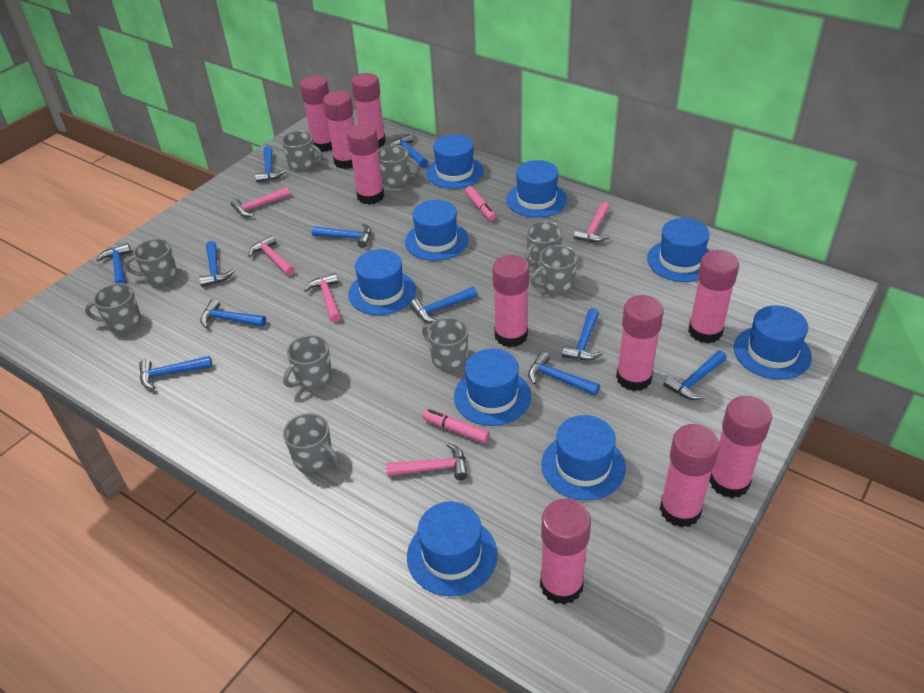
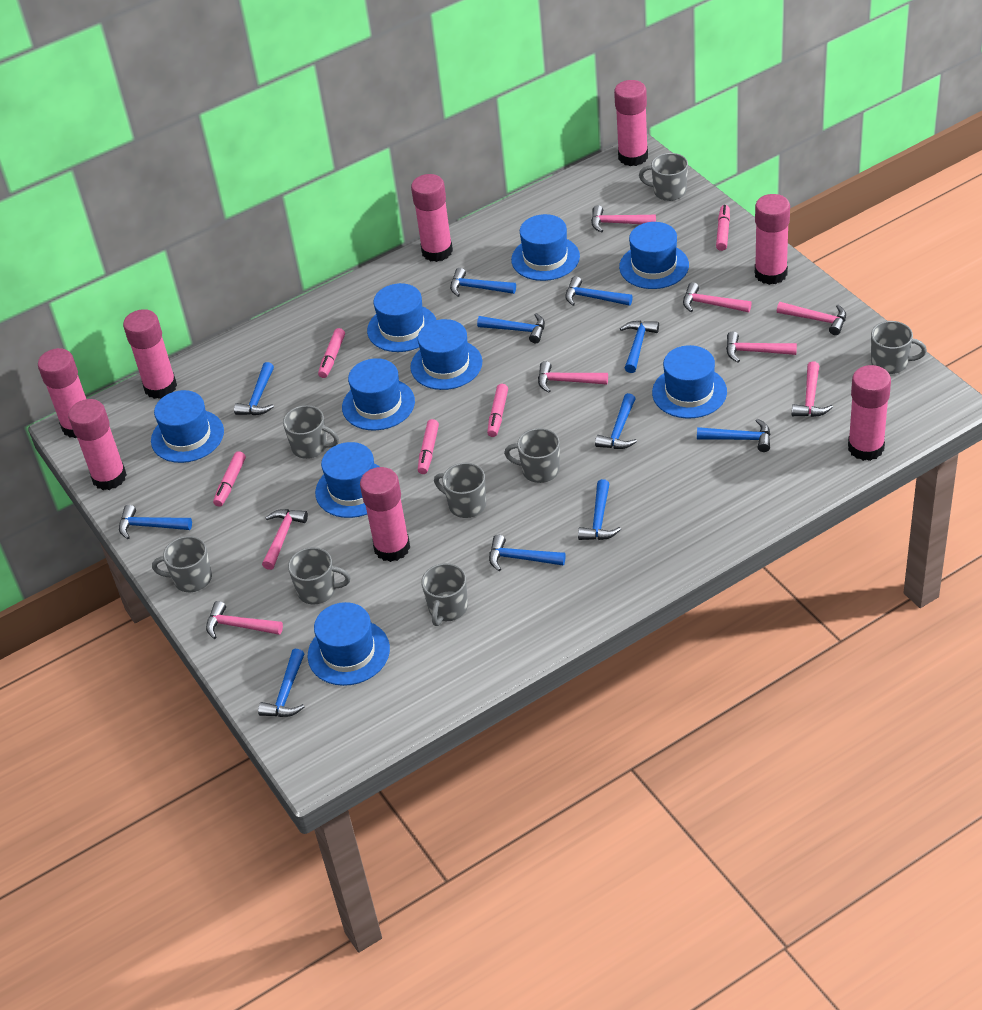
grey mug: 9 -> 8
pink glue stick: 10 -> 8
pink hammer: 5 -> 8
pink marker: 2 -> 5

